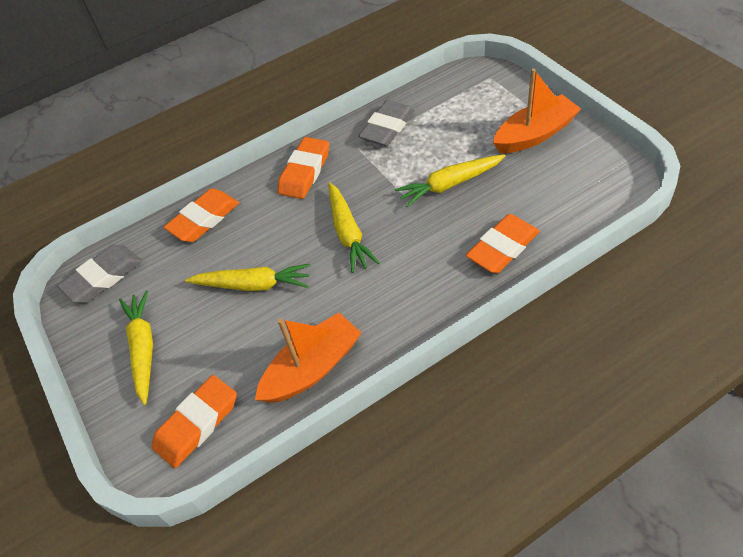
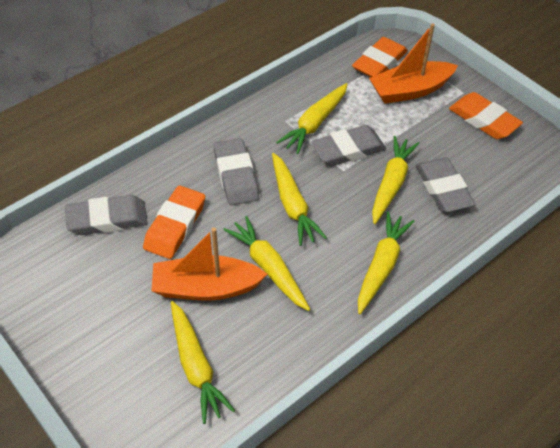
grey eraser: 2 -> 4
orange eraser: 4 -> 3
yellow carrot: 4 -> 6

